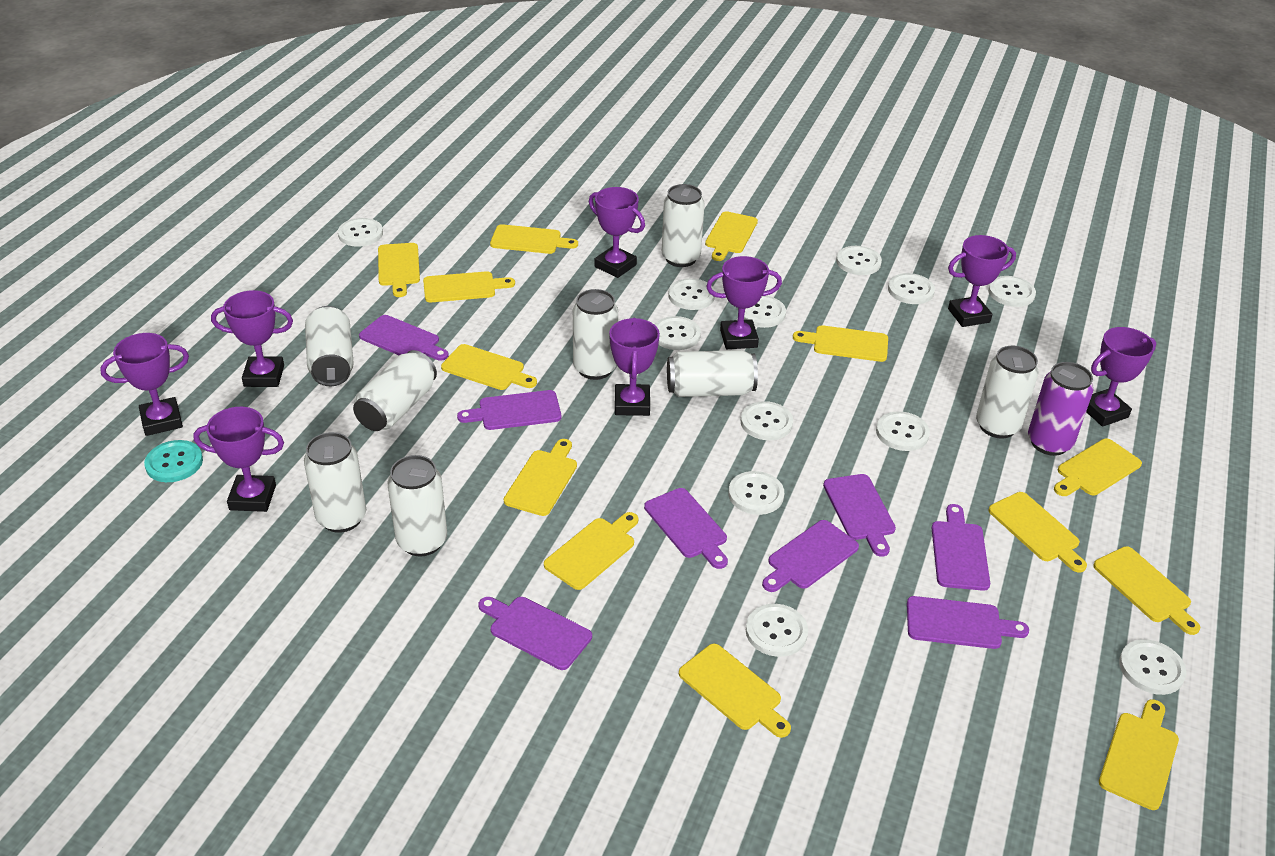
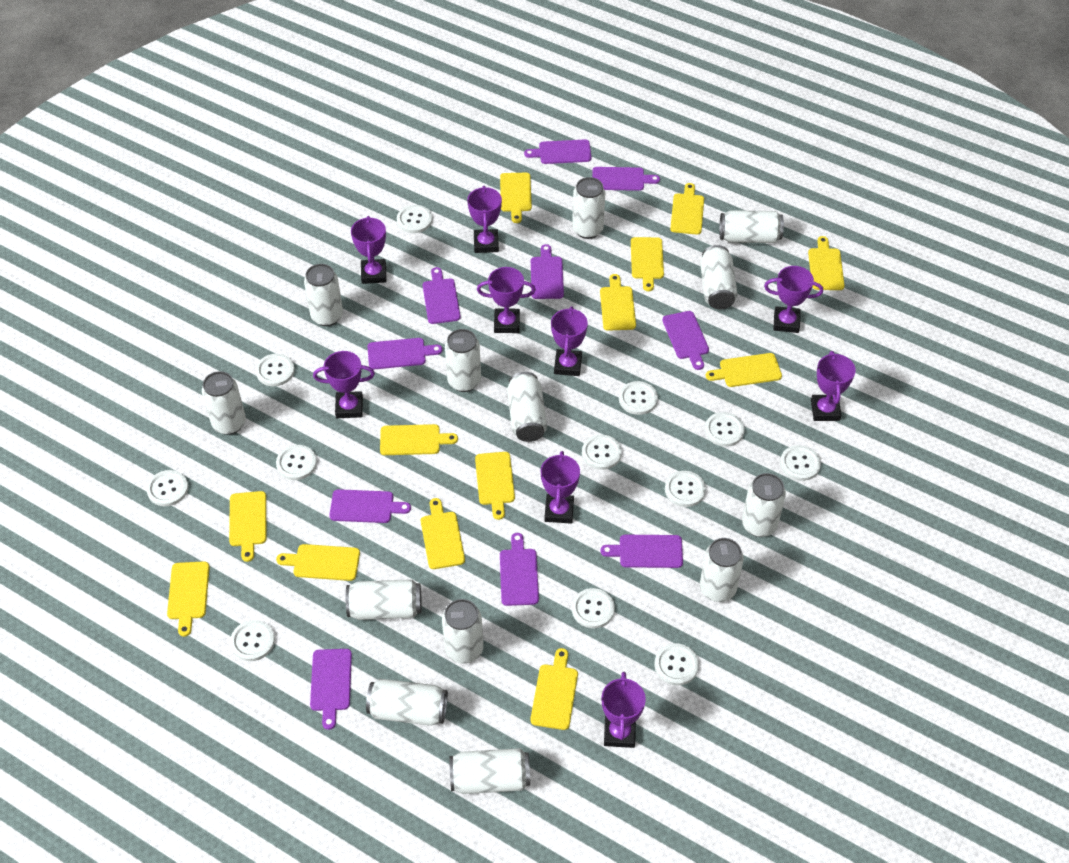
purple can: 1 -> 0
purple cutting board: 8 -> 10
purple trophy: 8 -> 9
turquoise button: 1 -> 0
white can: 8 -> 13

